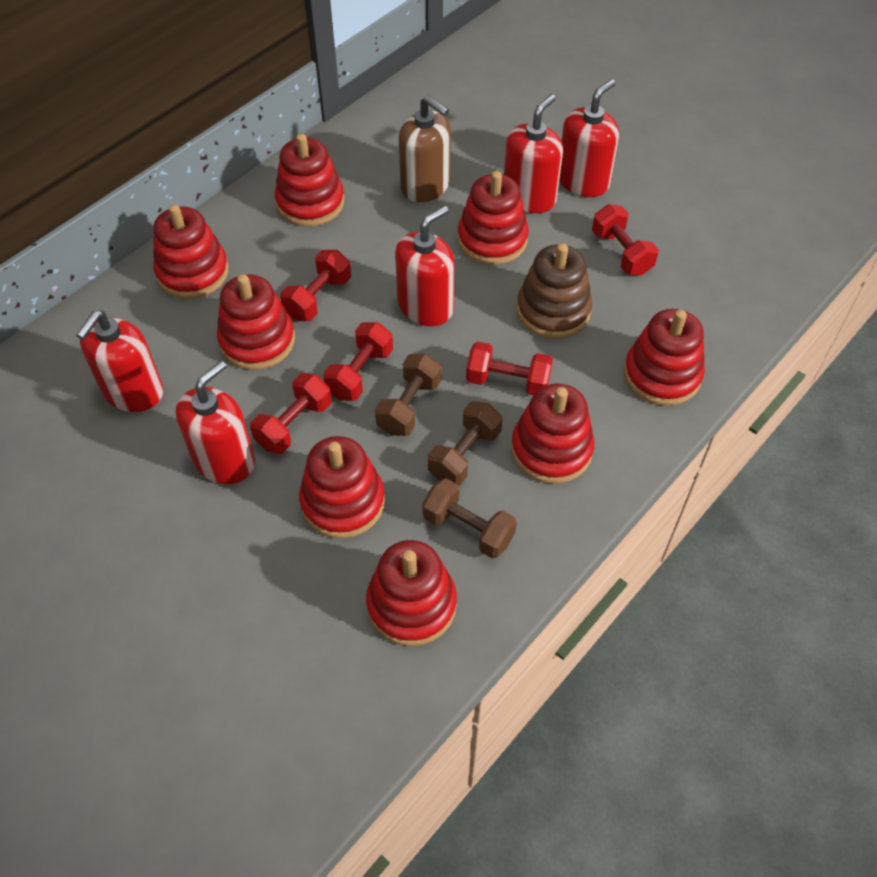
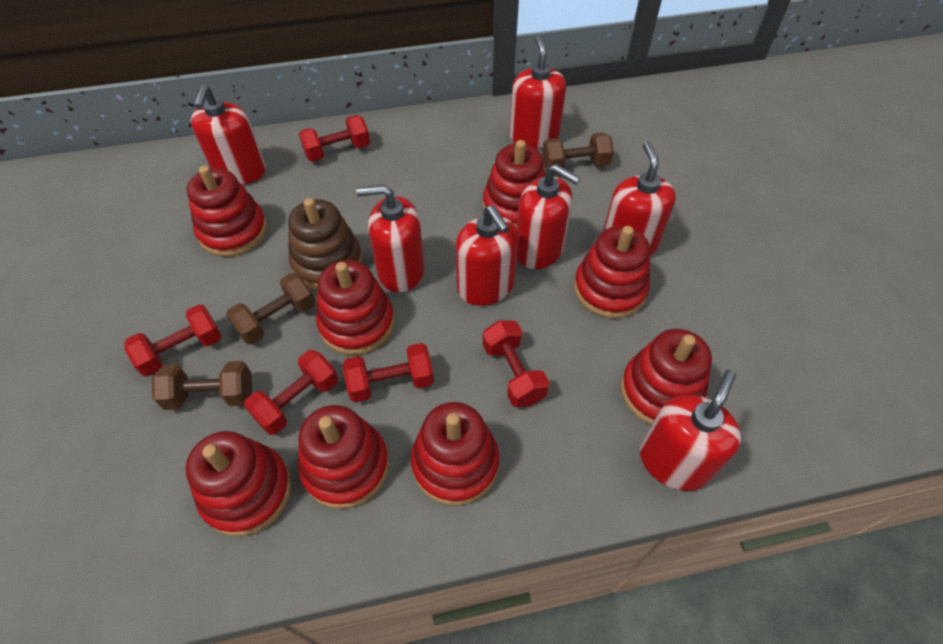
brown soap dispenser: 1 -> 0
red soap dispenser: 5 -> 7

